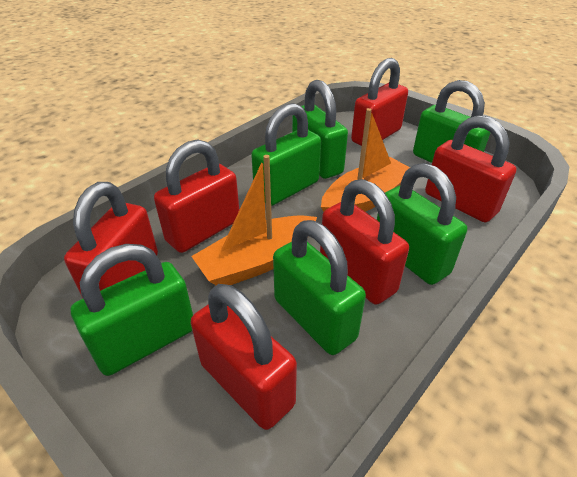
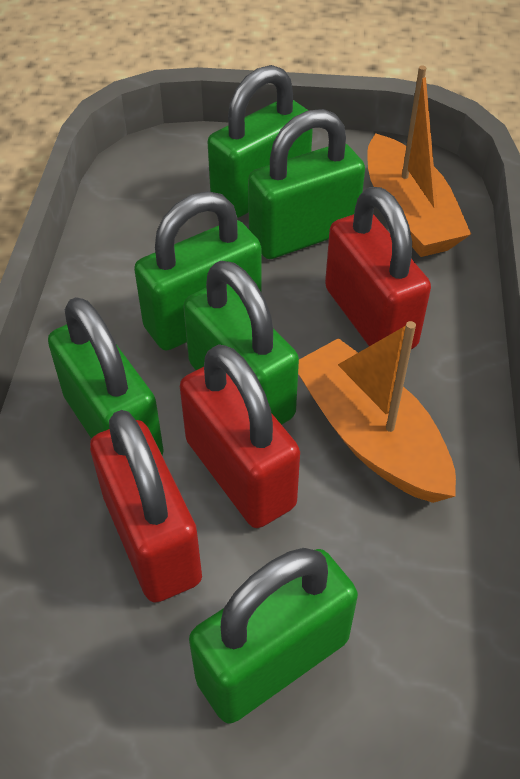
red padlock: 6 -> 3

